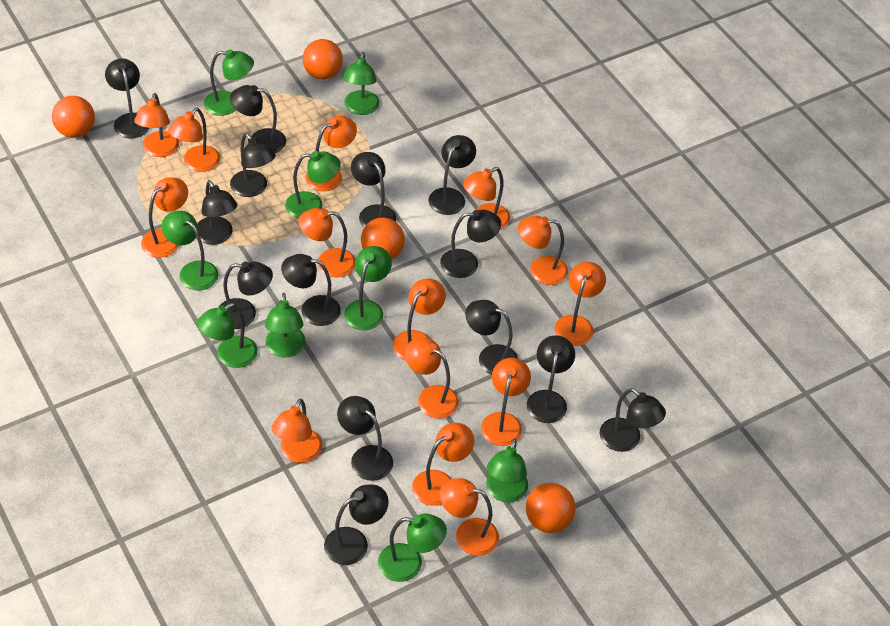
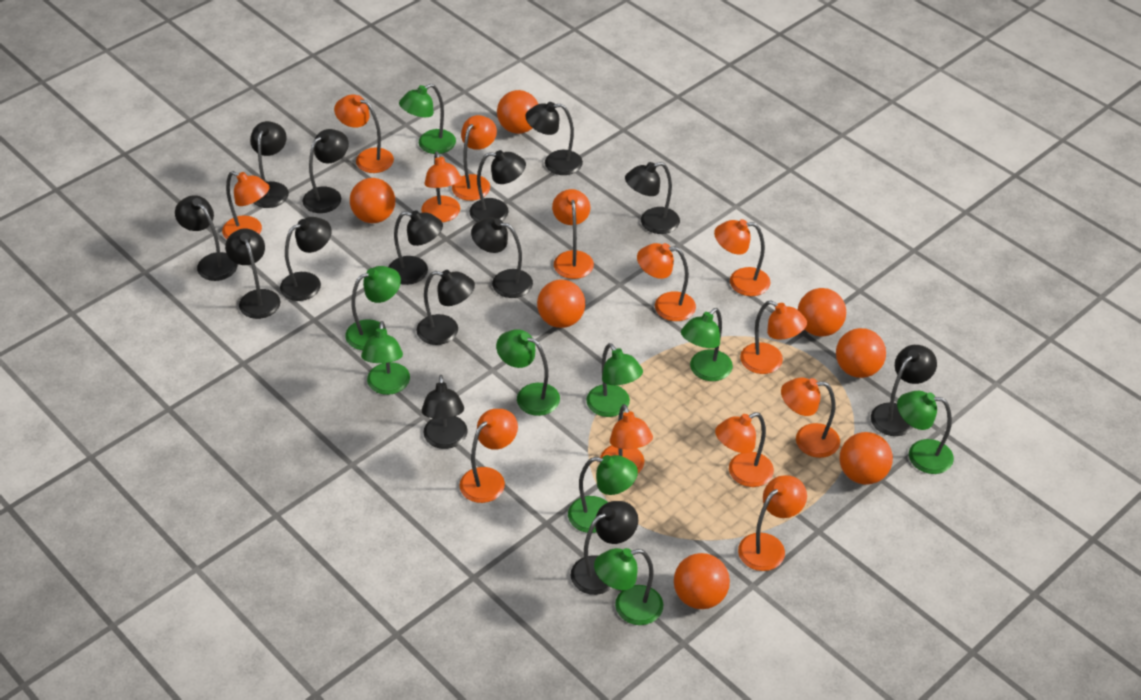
orange ball: 4 -> 7
orange lamp: 14 -> 13

